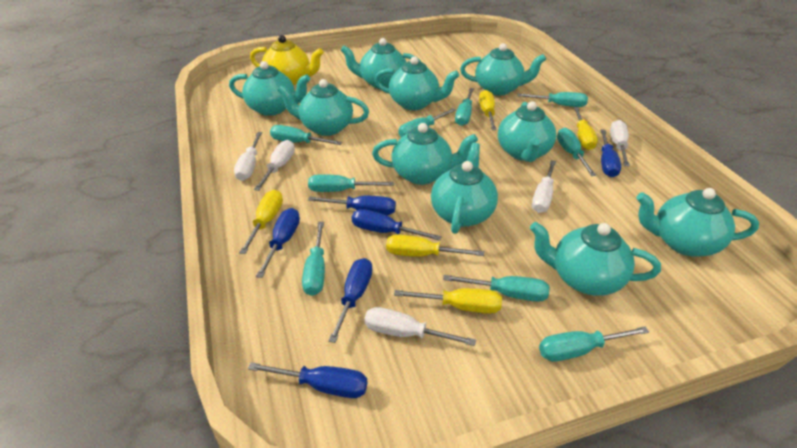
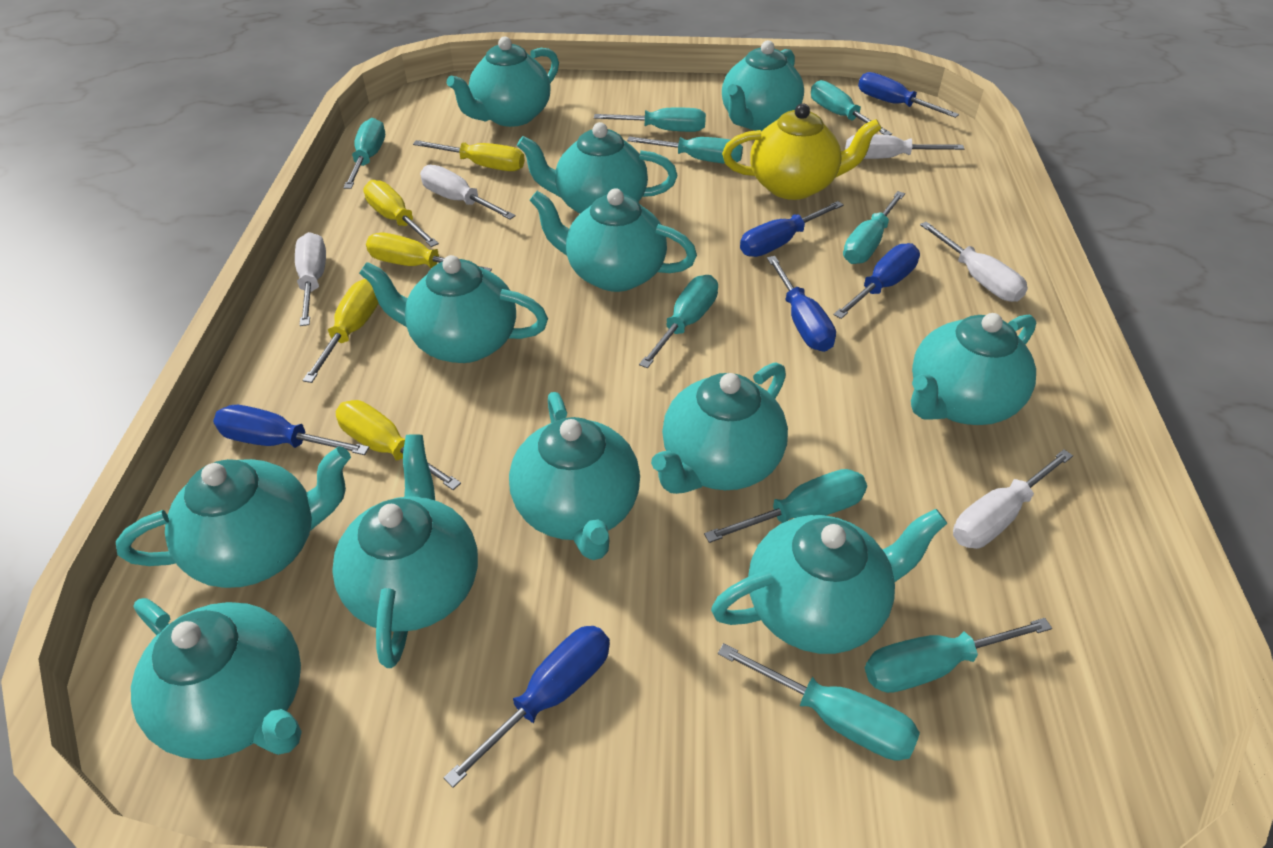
turquoise teapot: 10 -> 12

